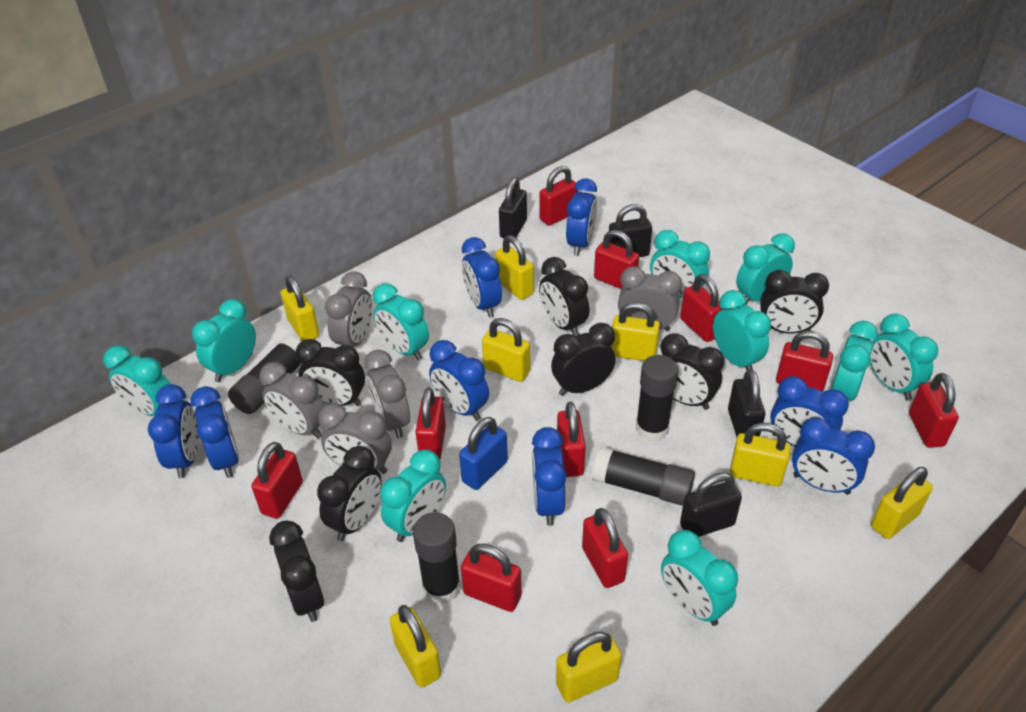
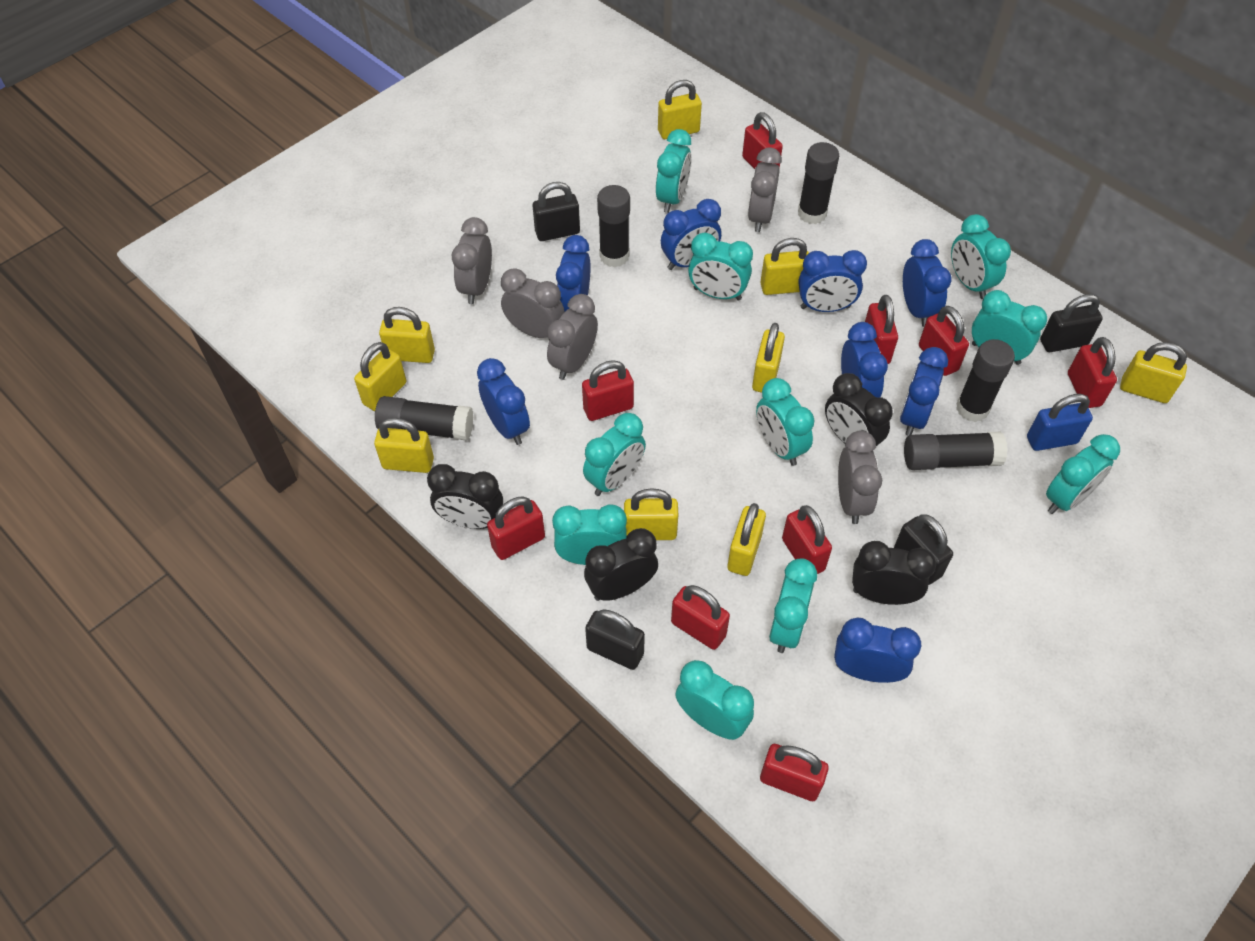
black clock: 7 -> 4
black glue stick: 4 -> 5
red padlock: 10 -> 9
yellow padlock: 8 -> 9

